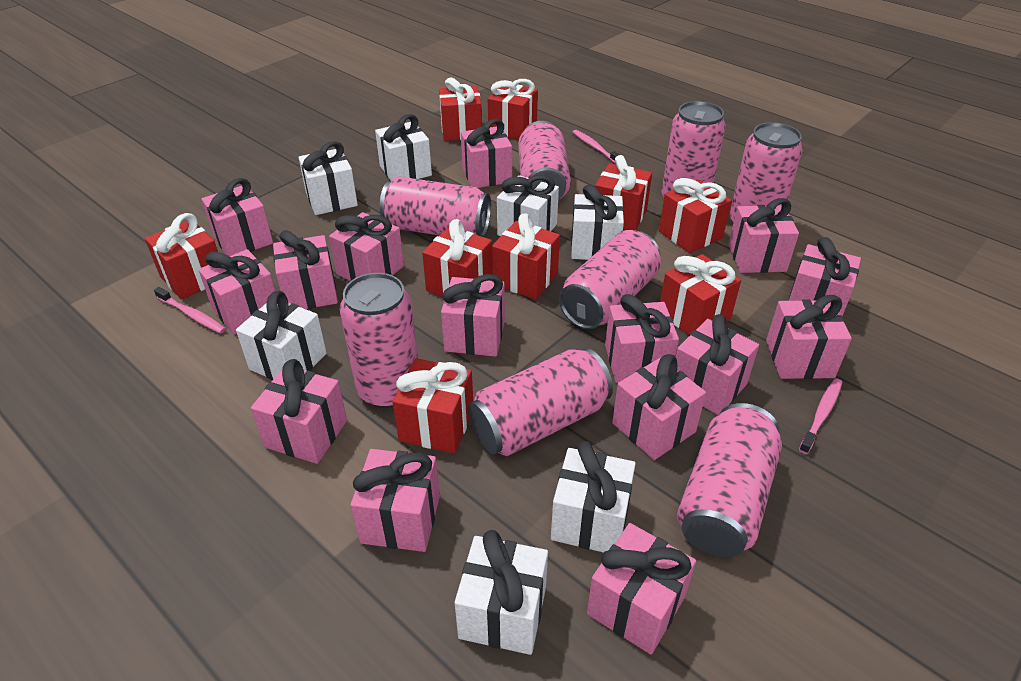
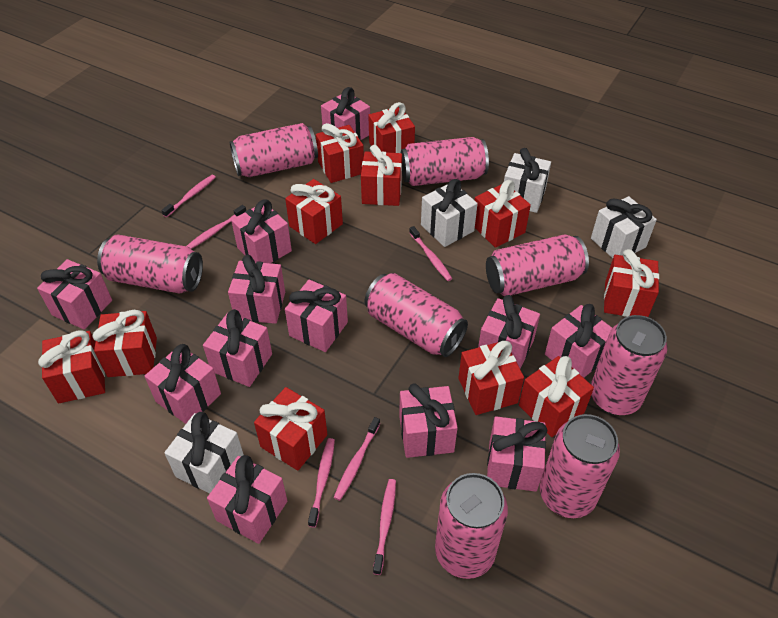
pink gift: 15 -> 12
pink toothbrush: 3 -> 6
red gift: 9 -> 11
white gift: 7 -> 4

